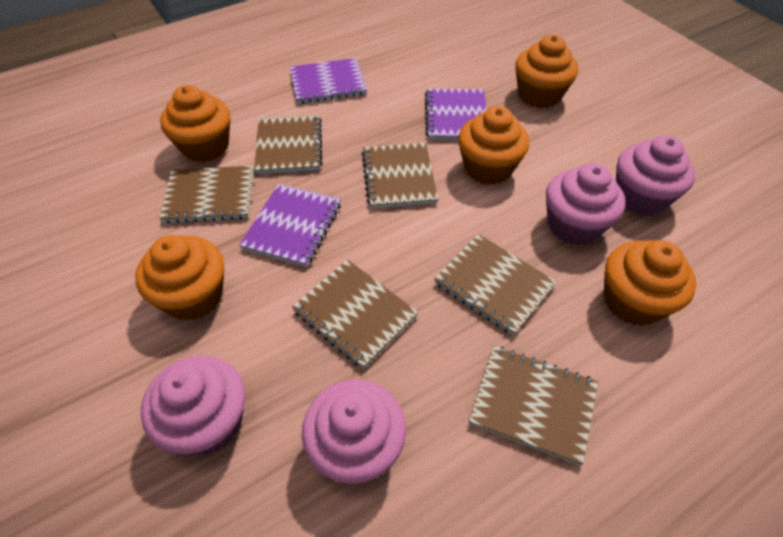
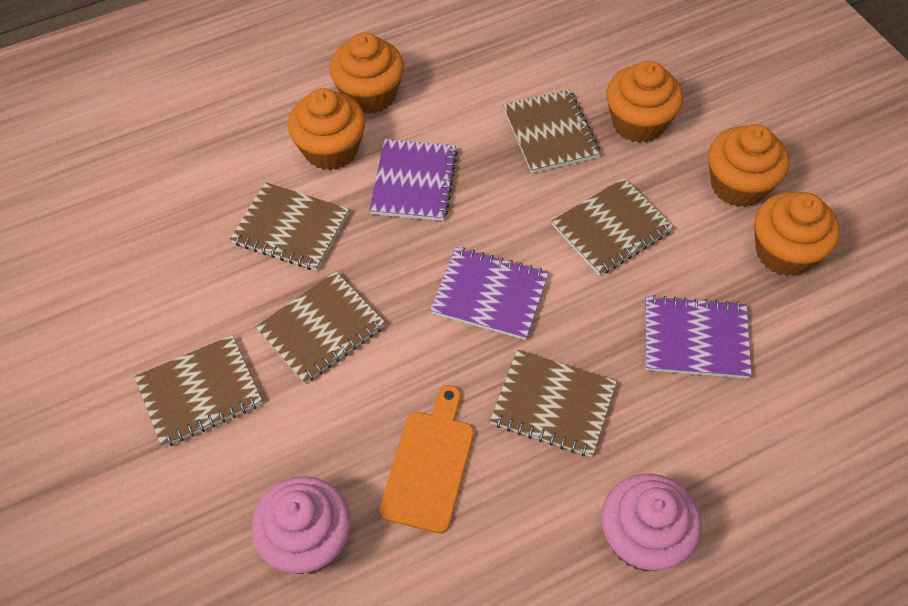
orange cutting board: 0 -> 1
pink cupcake: 4 -> 2

